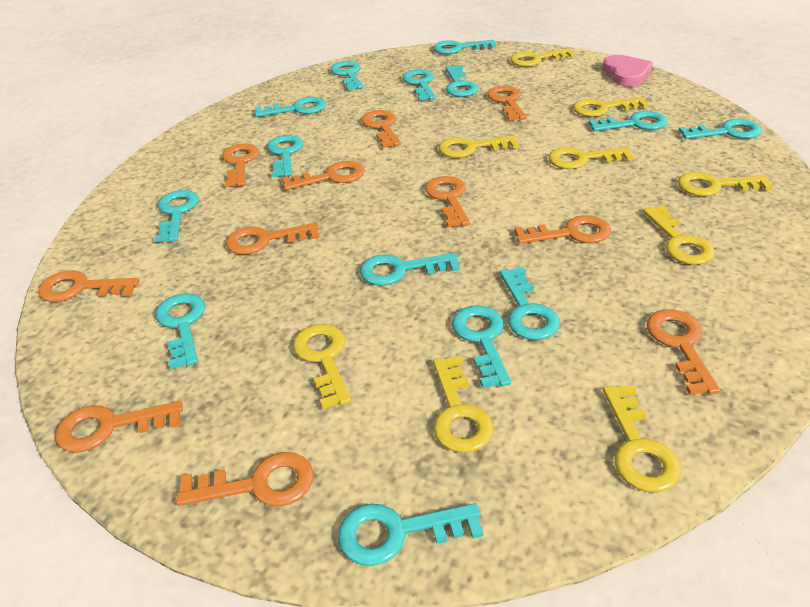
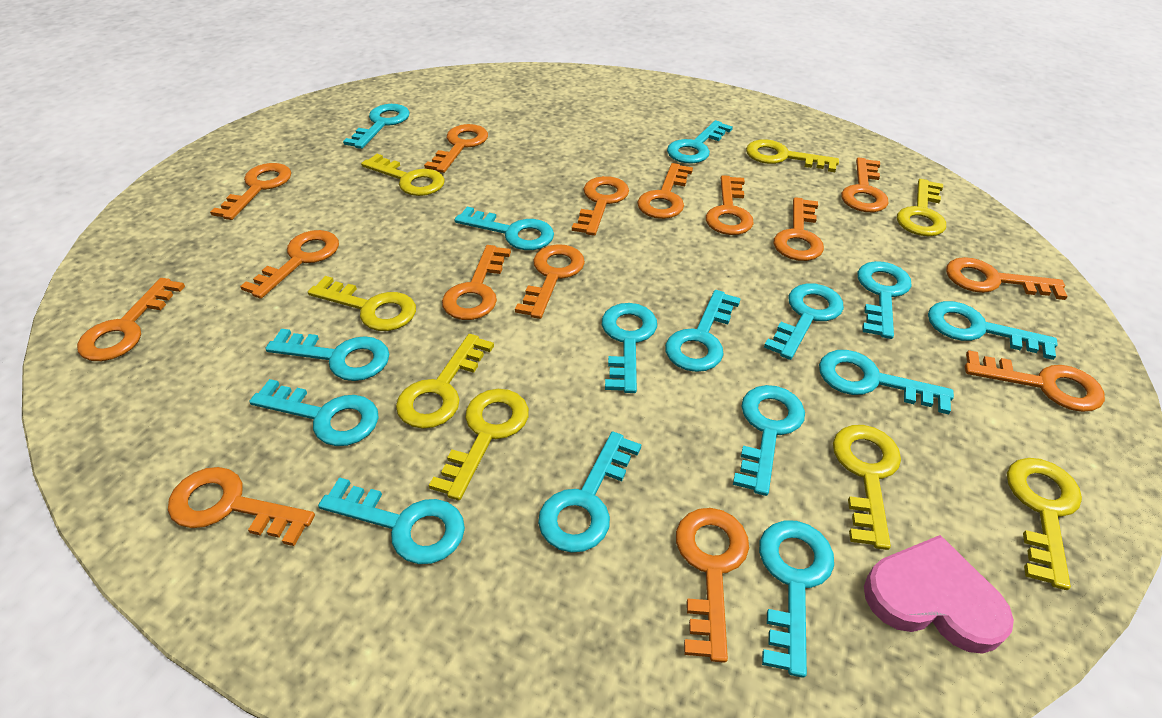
orange key: 11 -> 15
turquoise key: 14 -> 15
yellow key: 9 -> 8

